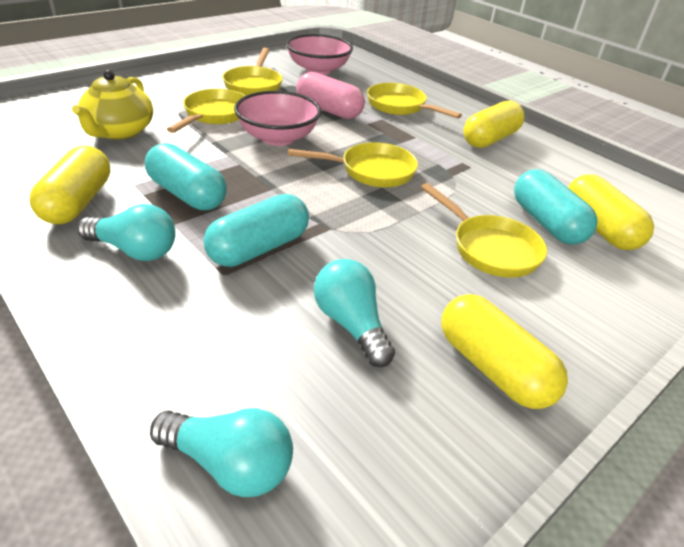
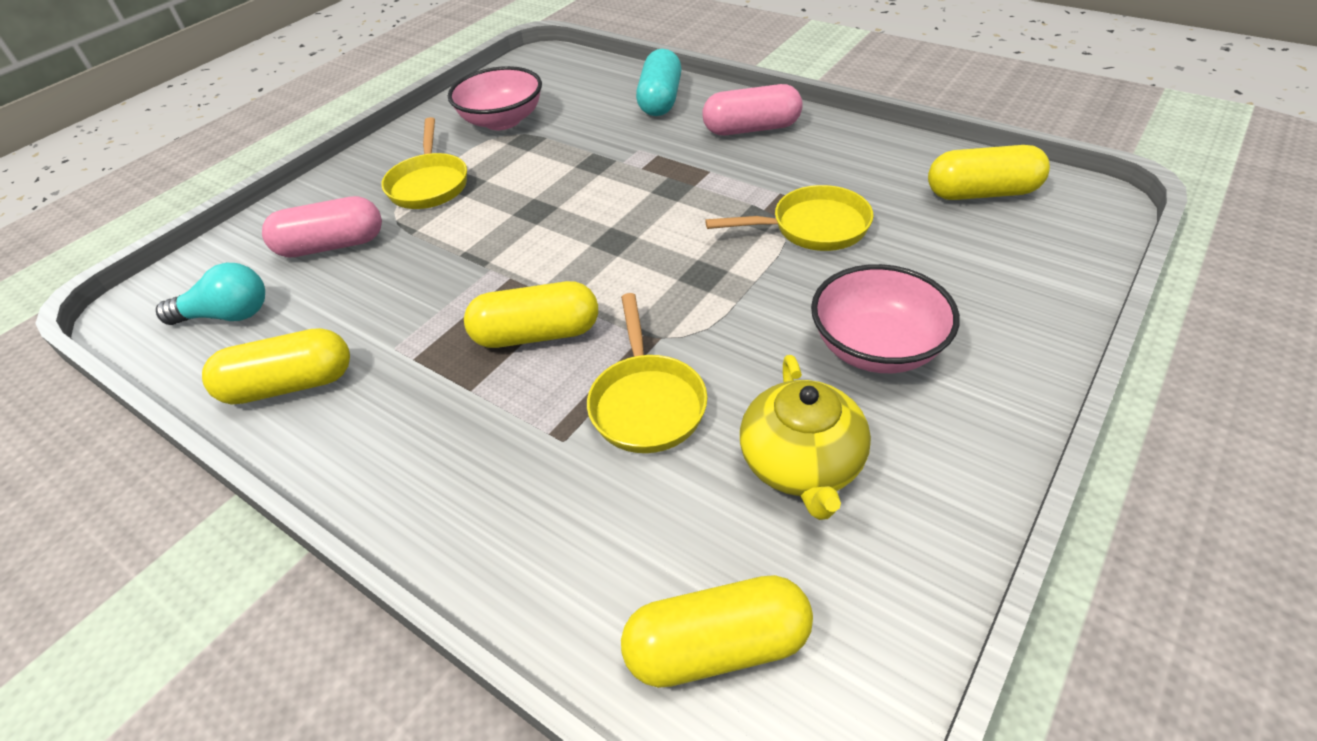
pink capsule: 1 -> 2
turquoise capsule: 3 -> 1
turquoise light bulb: 3 -> 1
yellow pan: 5 -> 3

